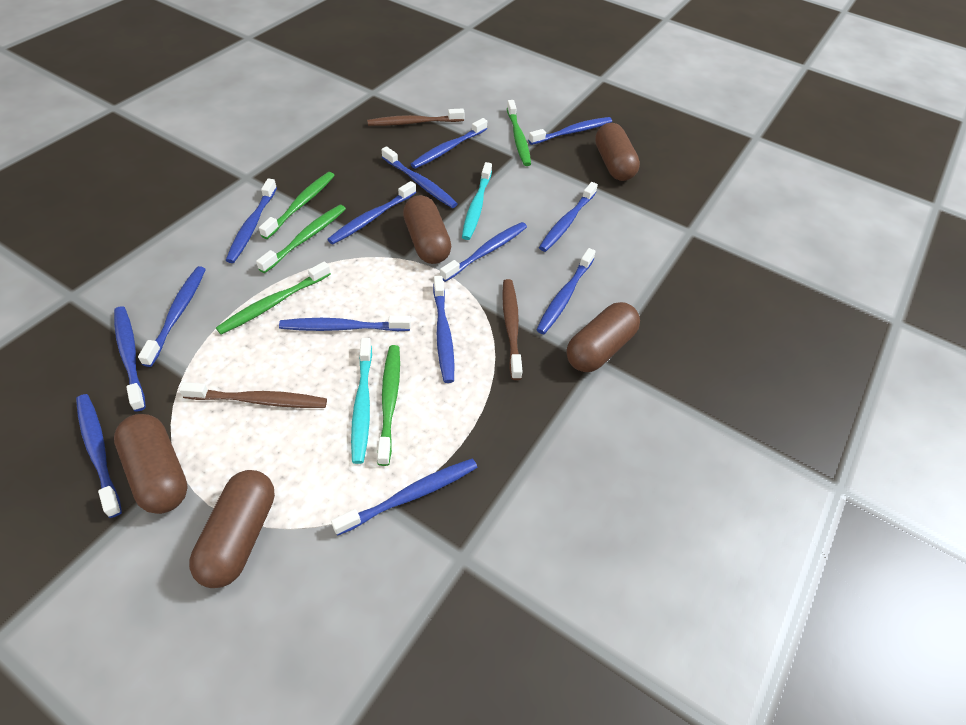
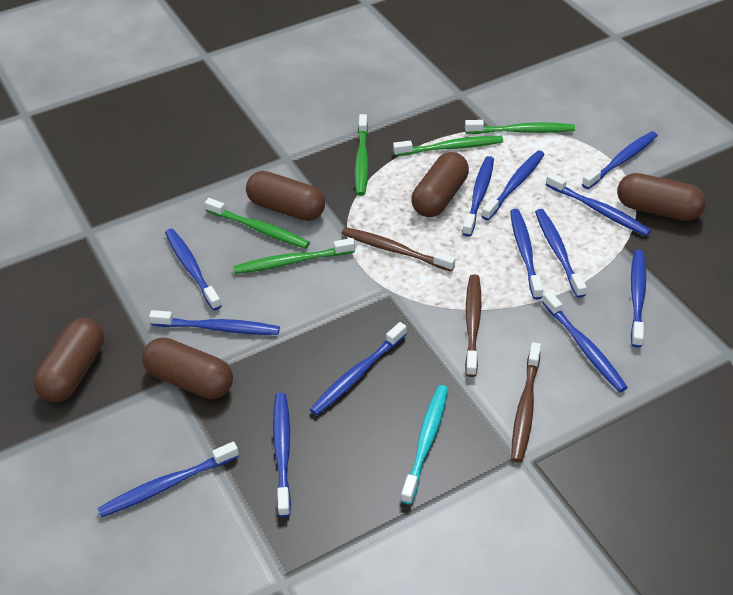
blue toothbrush: 14 -> 13
turquoise toothbrush: 2 -> 1

